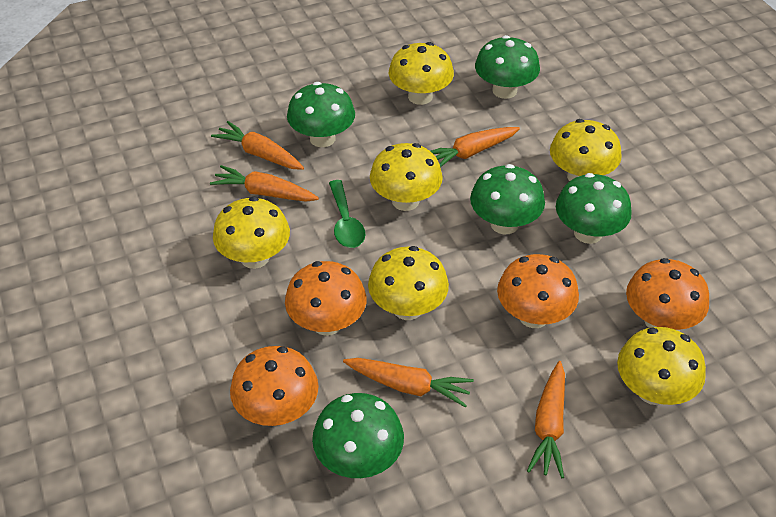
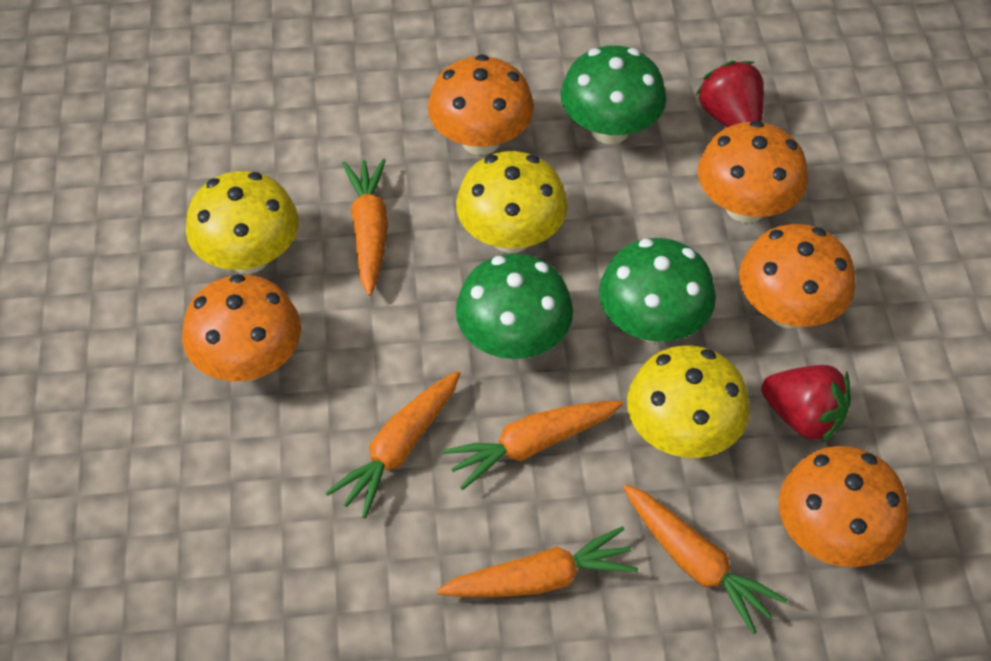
green mushroom: 5 -> 3
green spoon: 1 -> 0
orange mushroom: 4 -> 5
red strawberry: 0 -> 2
yellow mushroom: 6 -> 3

